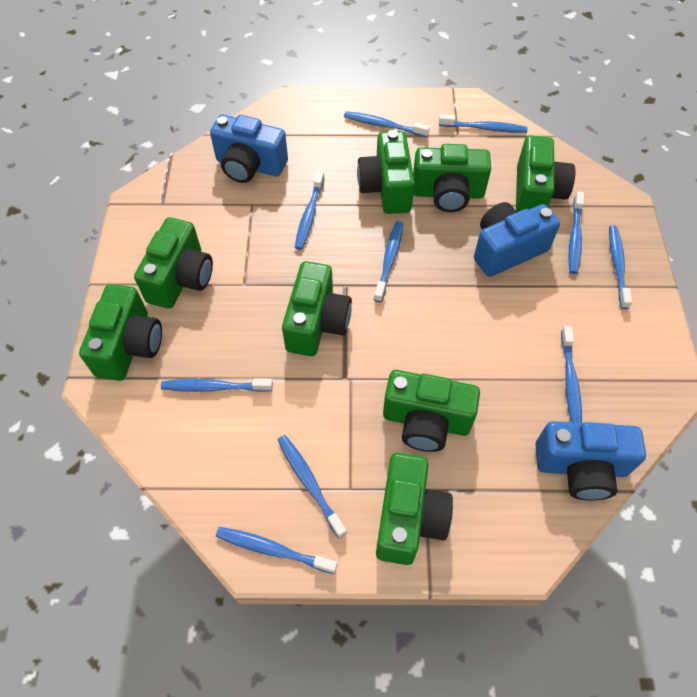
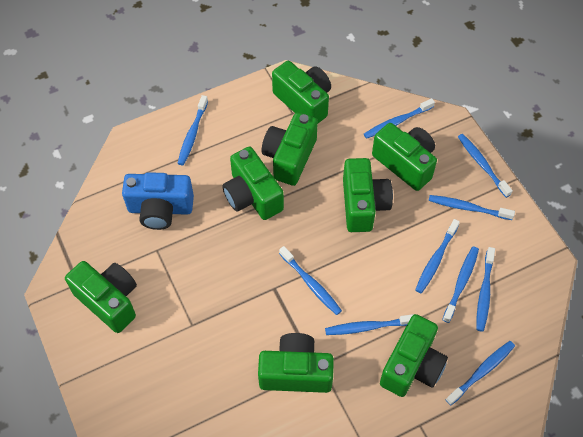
blue camera: 3 -> 1

